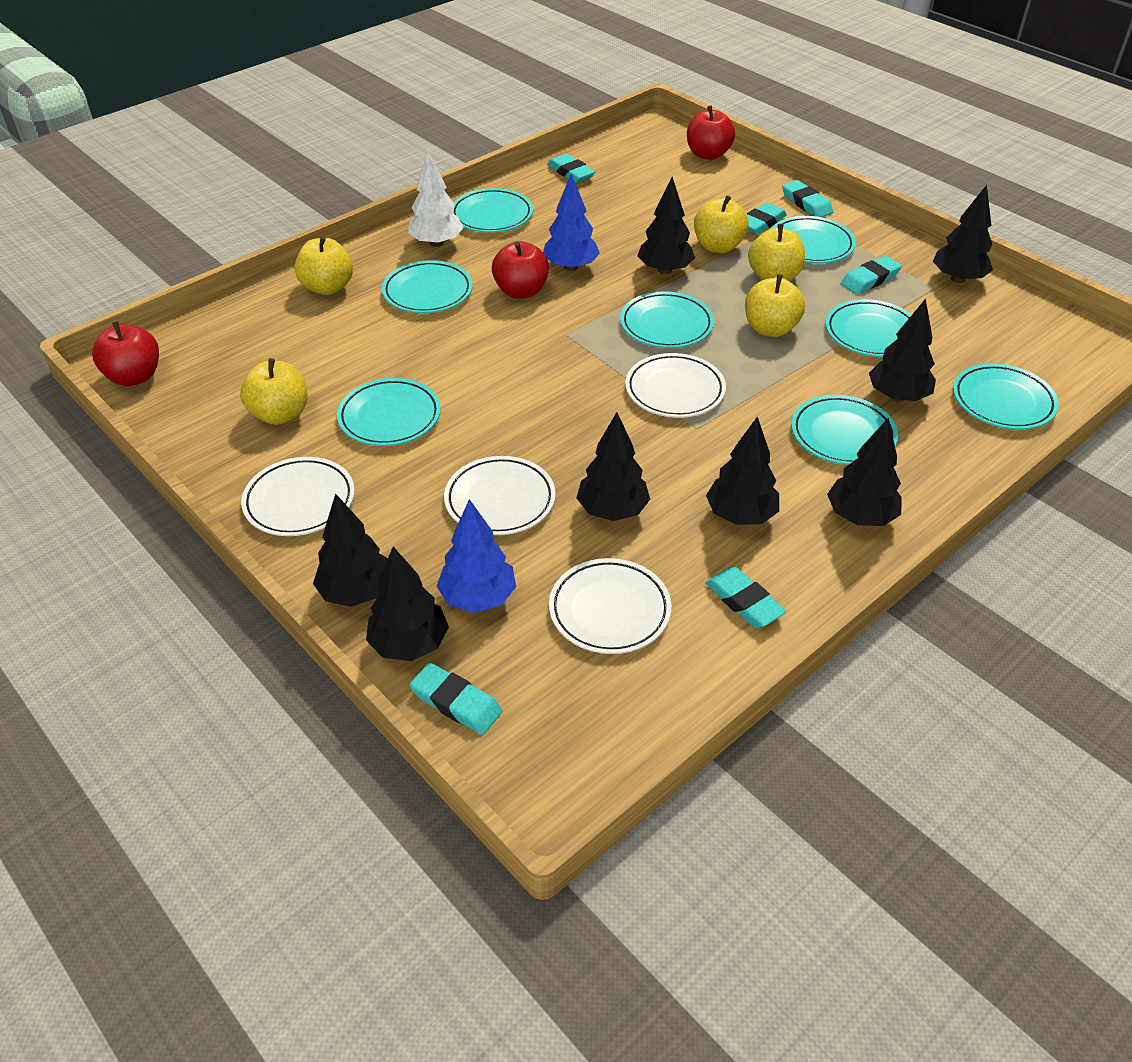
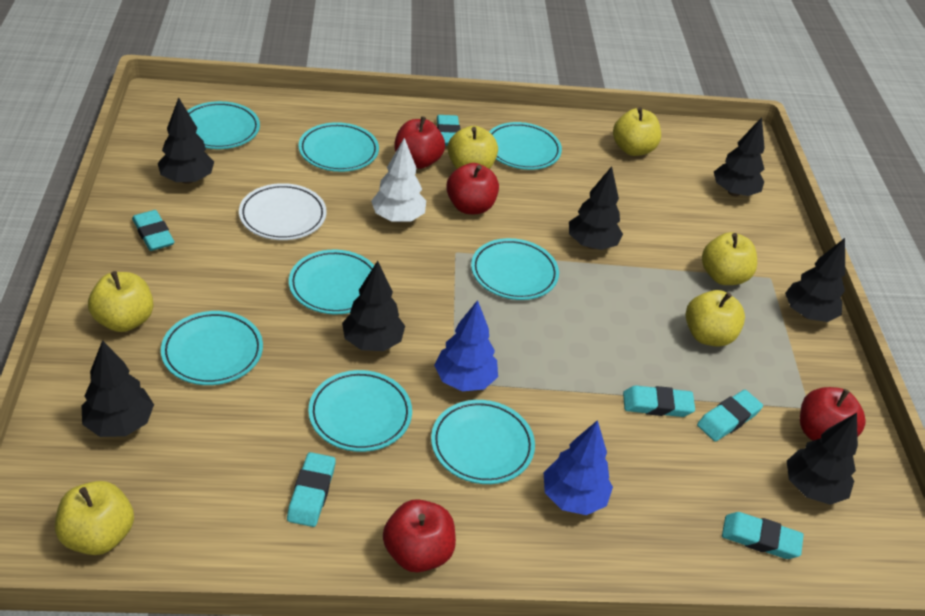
black tree: 8 -> 7
red apple: 3 -> 4
white plate: 4 -> 1
yellow apple: 5 -> 6

